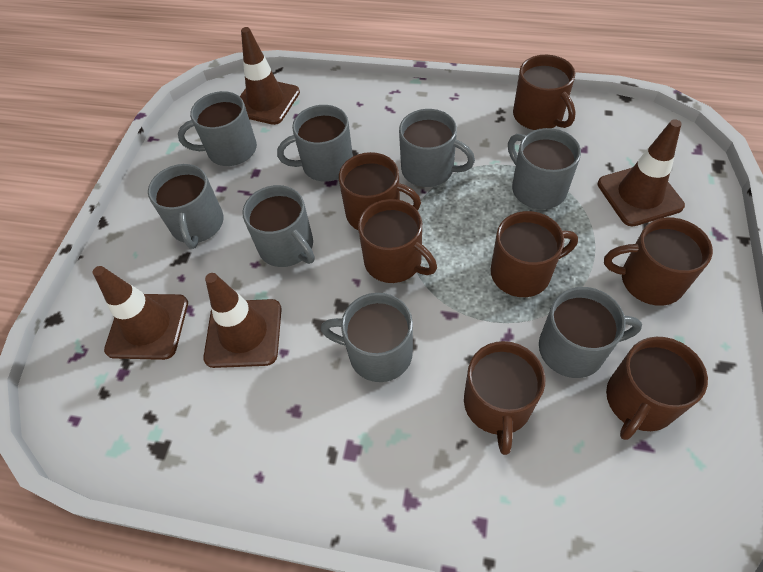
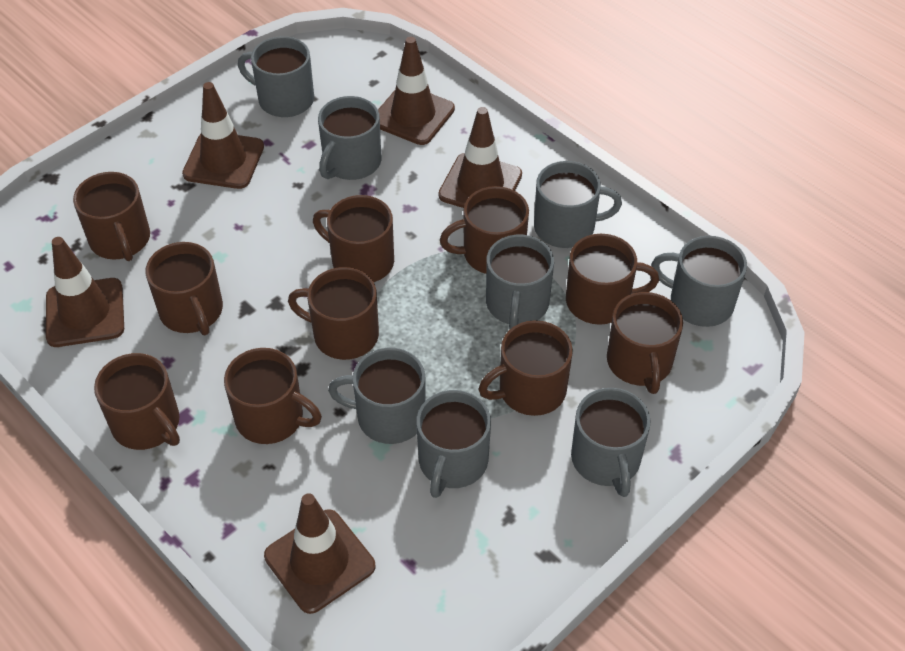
brown mug: 7 -> 10
brown traffic cone: 4 -> 5

